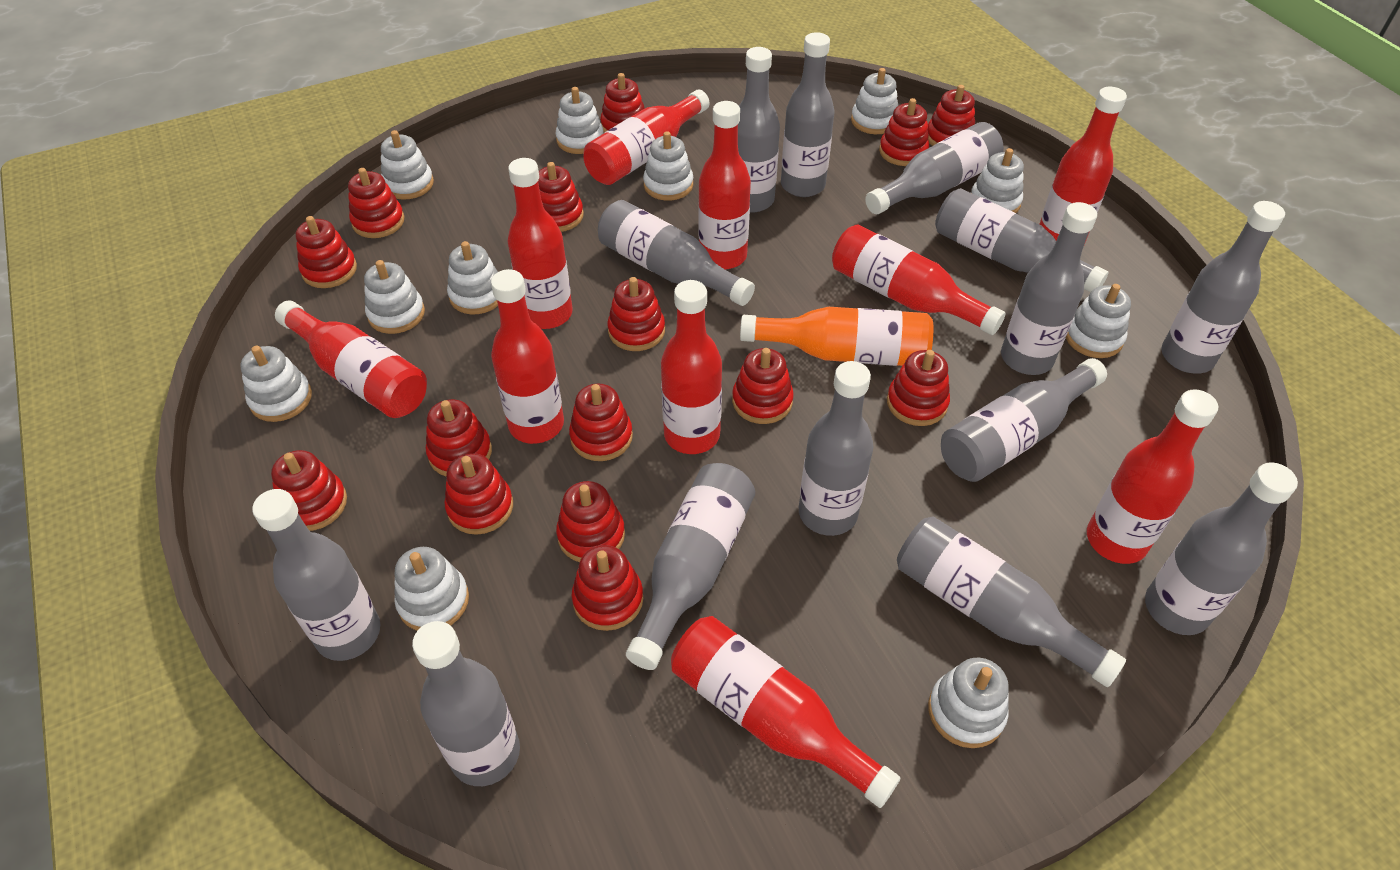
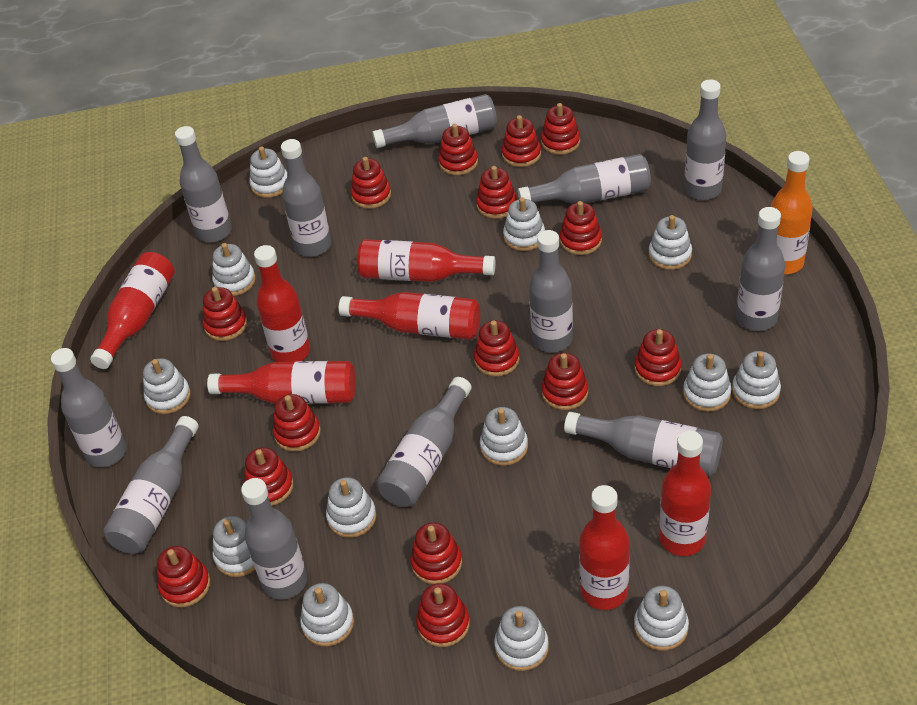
grey bottle: 14 -> 12
red bottle: 10 -> 7
white stacking toy: 11 -> 13

